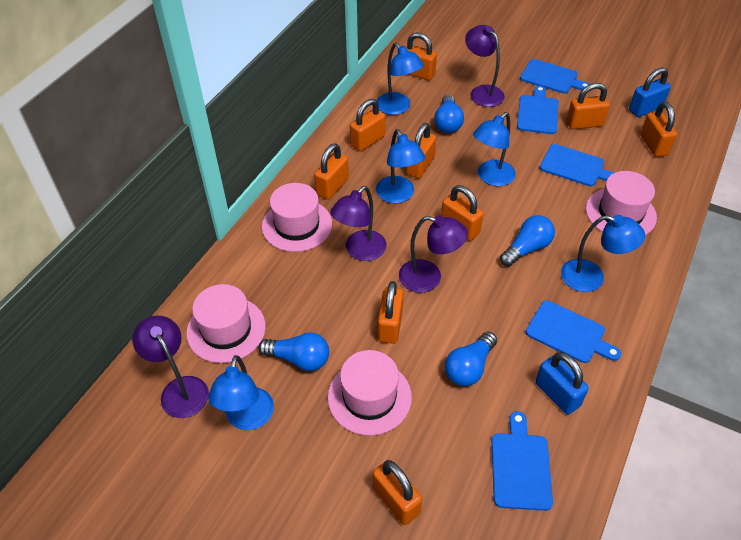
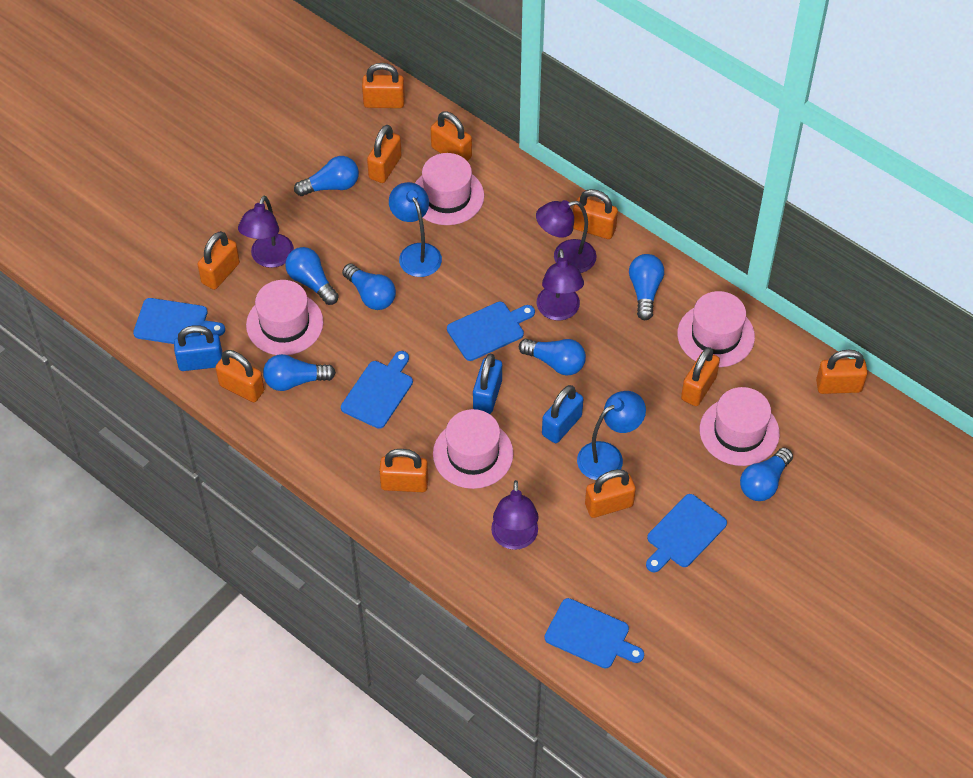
blue lamp: 5 -> 2
blue light bulb: 4 -> 7
blue padlock: 2 -> 3
orange padlock: 9 -> 10
pink hat: 4 -> 5

